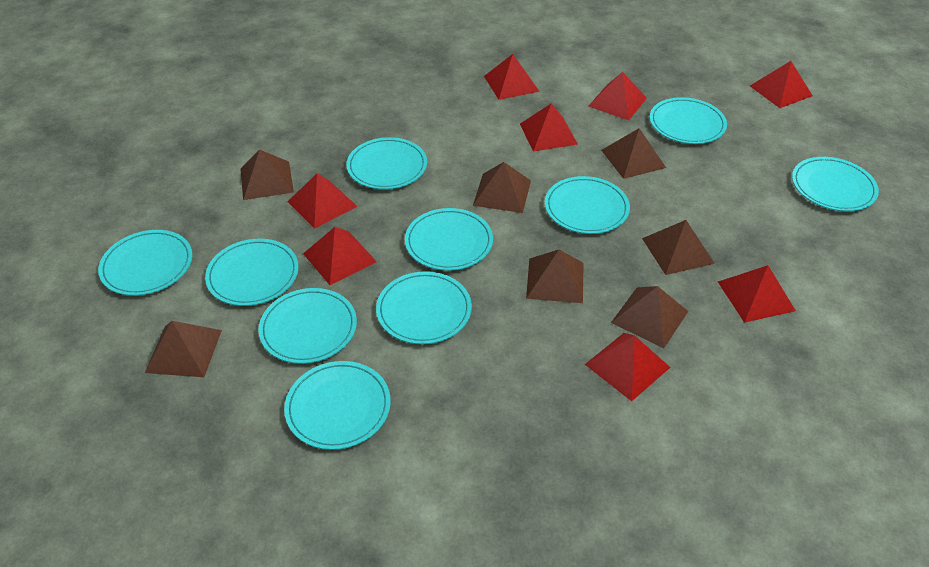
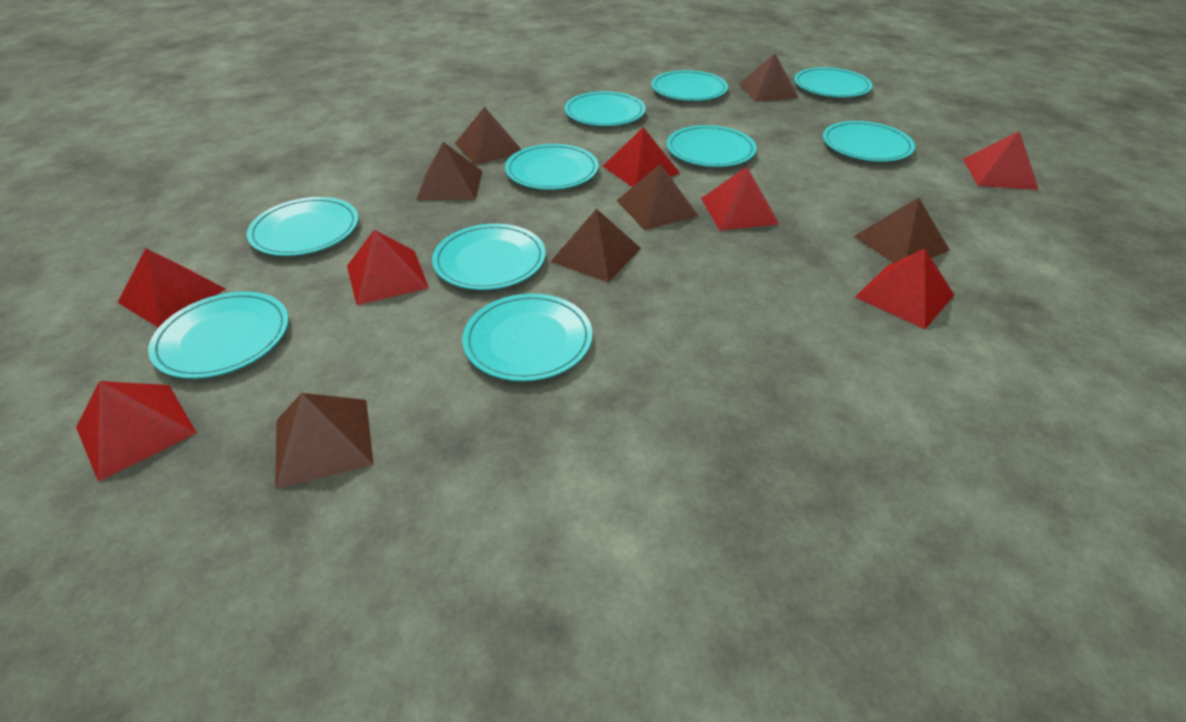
red pyramid: 8 -> 7

